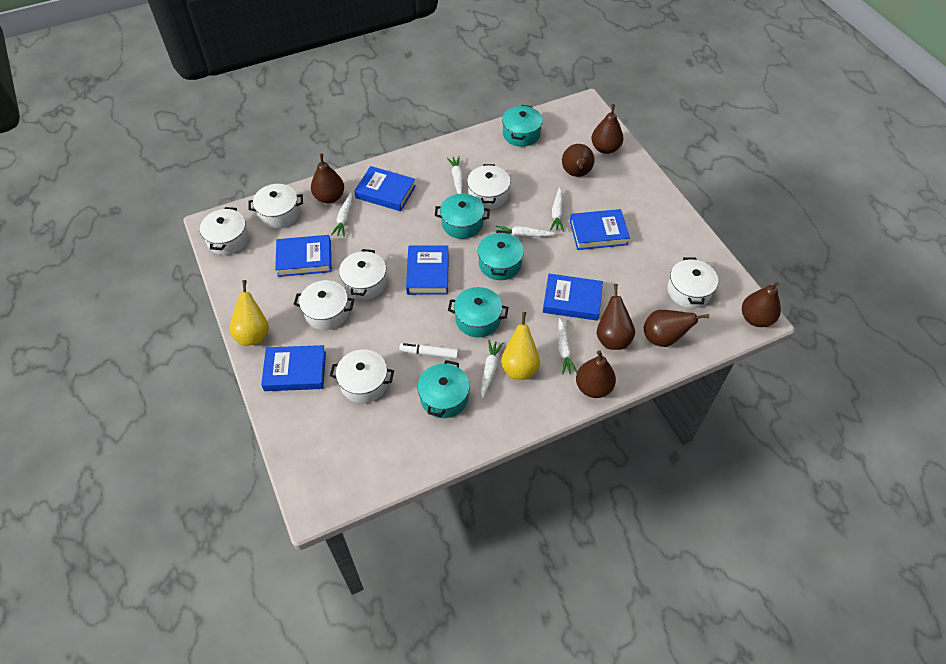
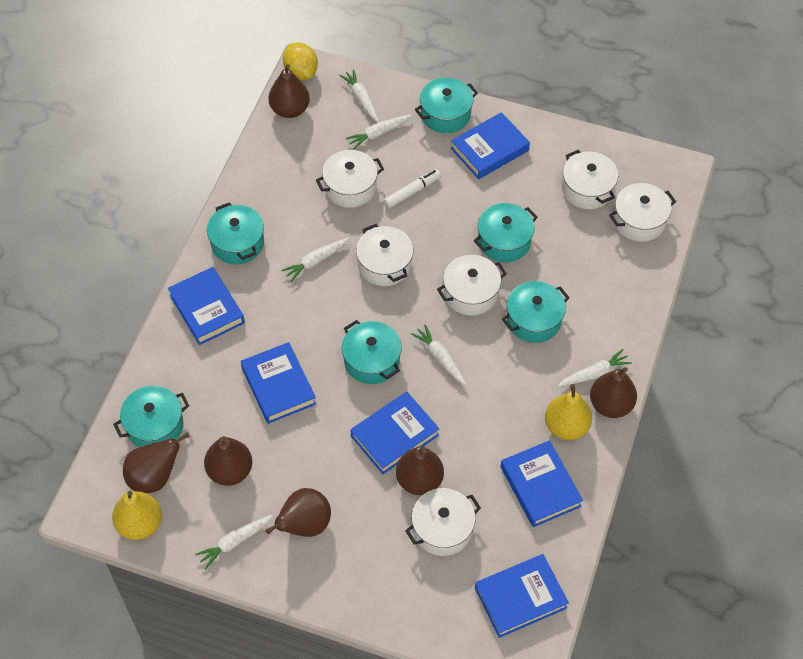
brown pear: 7 -> 6
turquoise pot: 5 -> 6
white pot: 7 -> 6
yellow lemon: 0 -> 1

